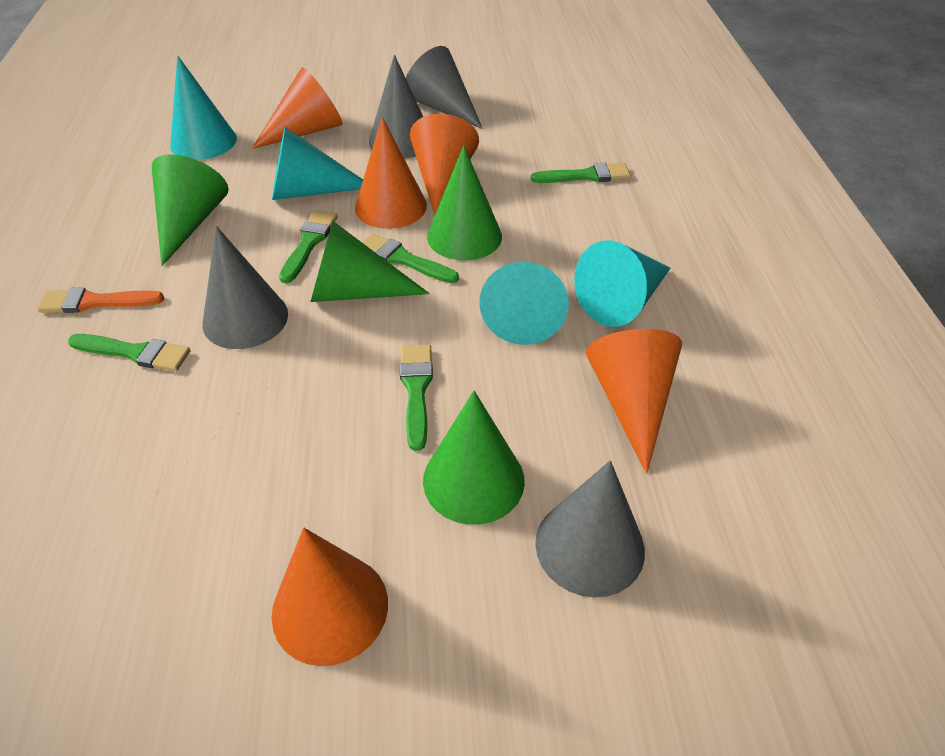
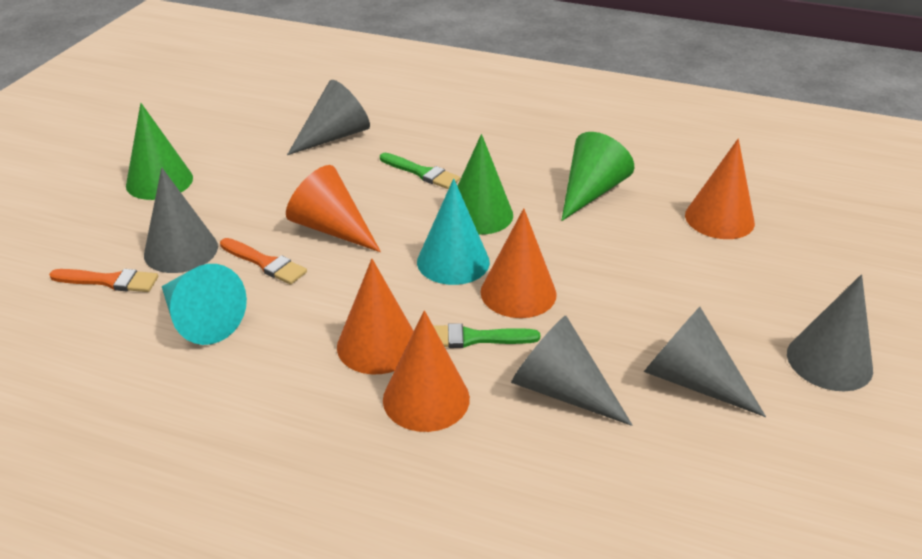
green brush: 5 -> 2
green cone: 4 -> 3
grey cone: 4 -> 5
orange brush: 1 -> 2
turquoise cone: 4 -> 2

